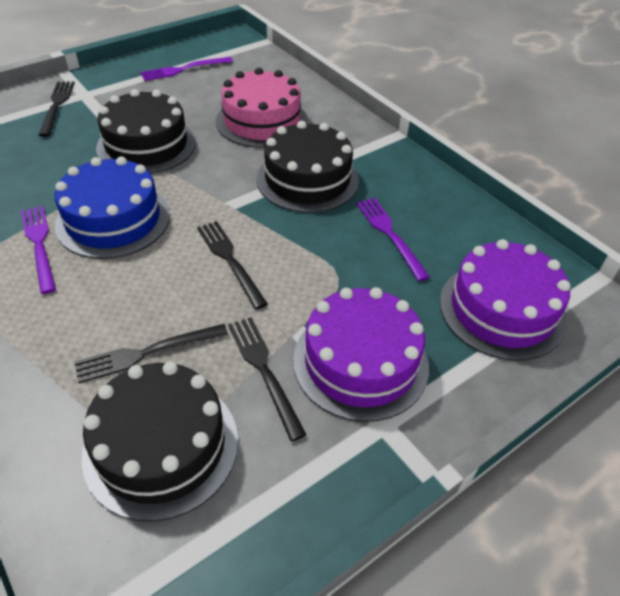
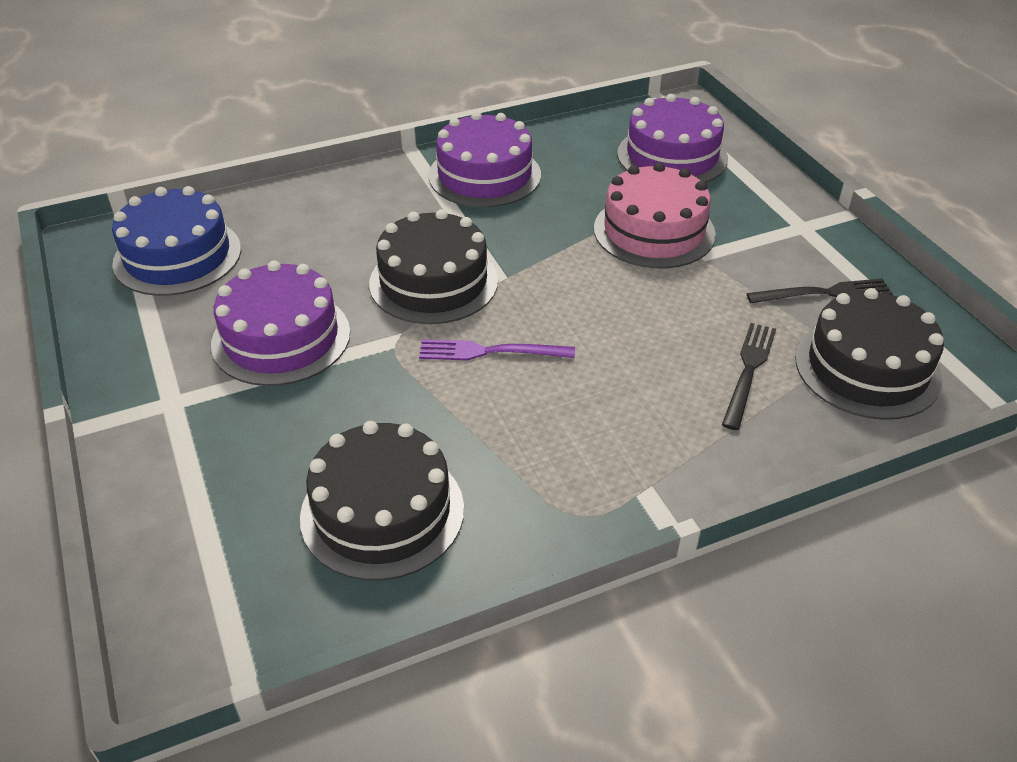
black fork: 4 -> 2
purple cake: 2 -> 3
purple fork: 3 -> 1

